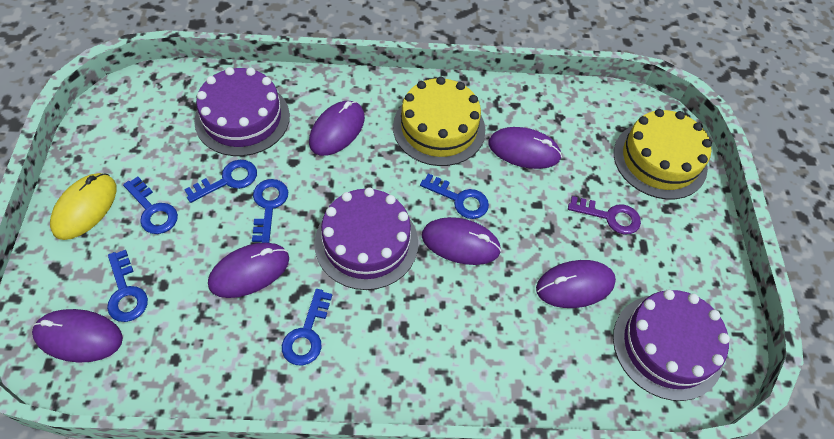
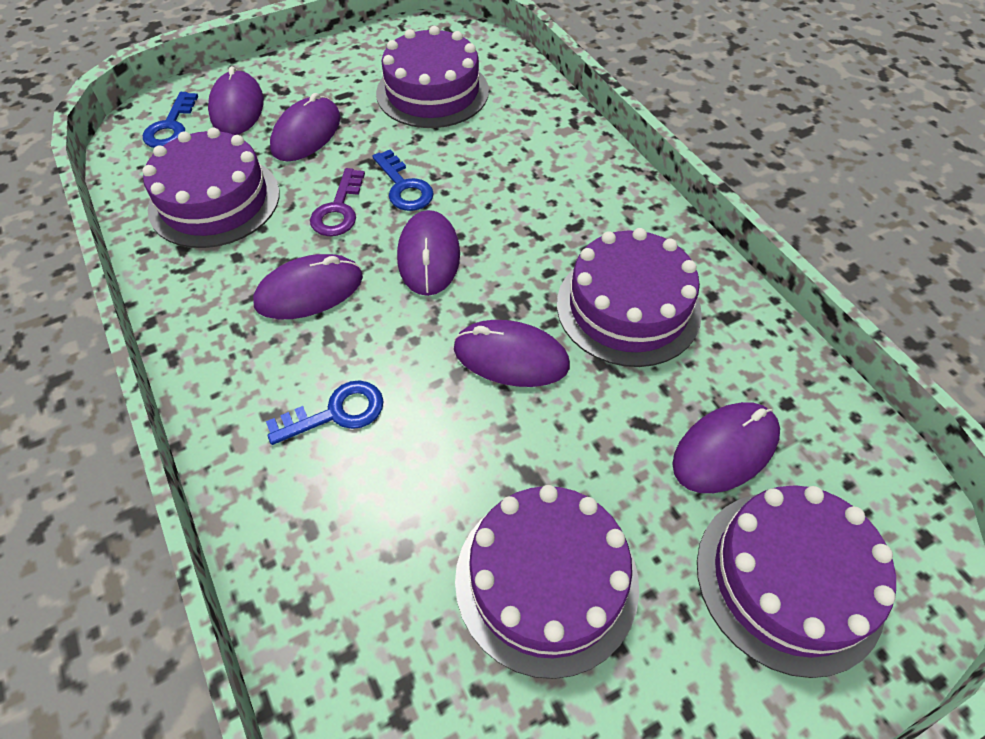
blue key: 6 -> 3
purple cake: 3 -> 5
yellow cake: 2 -> 0
yellow mouse: 1 -> 0

